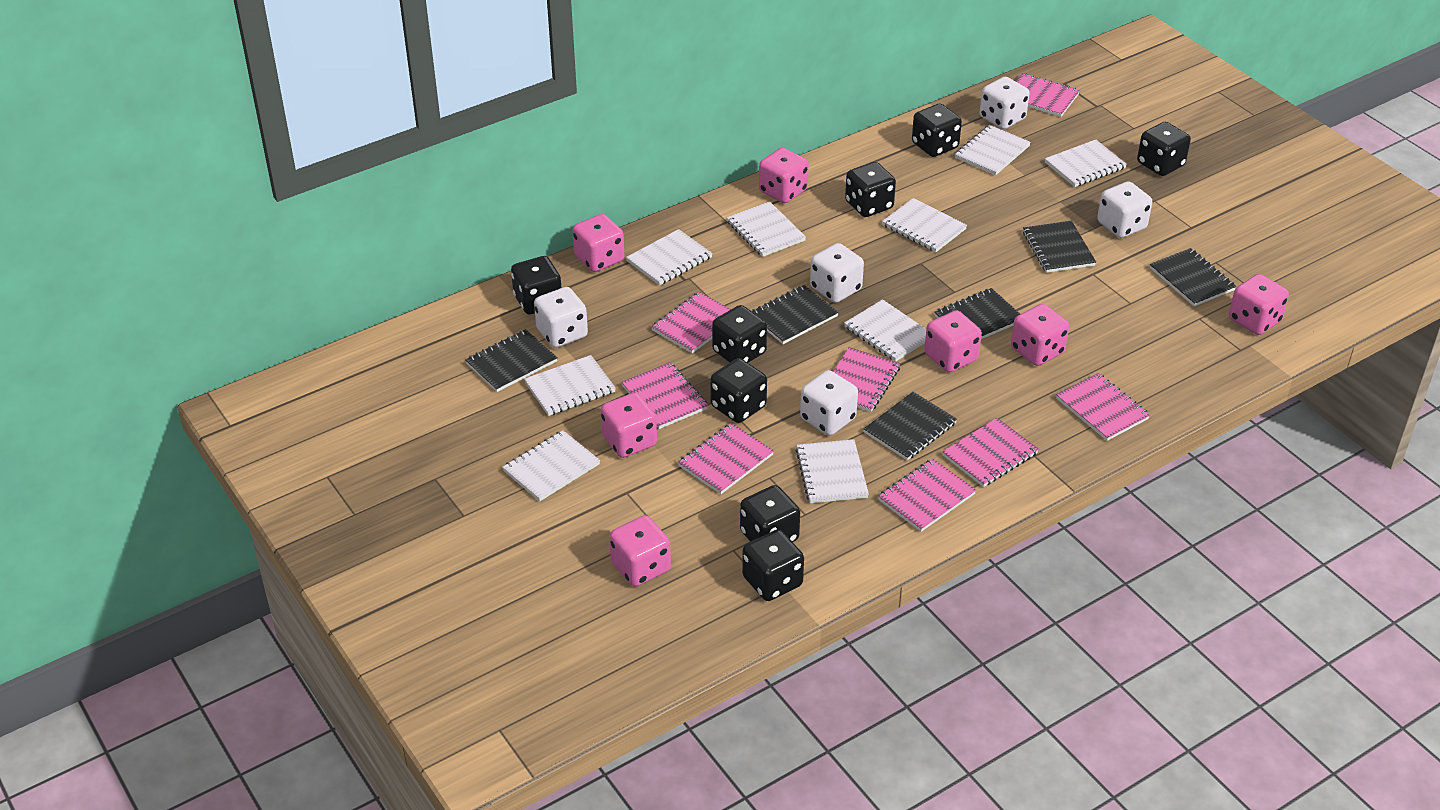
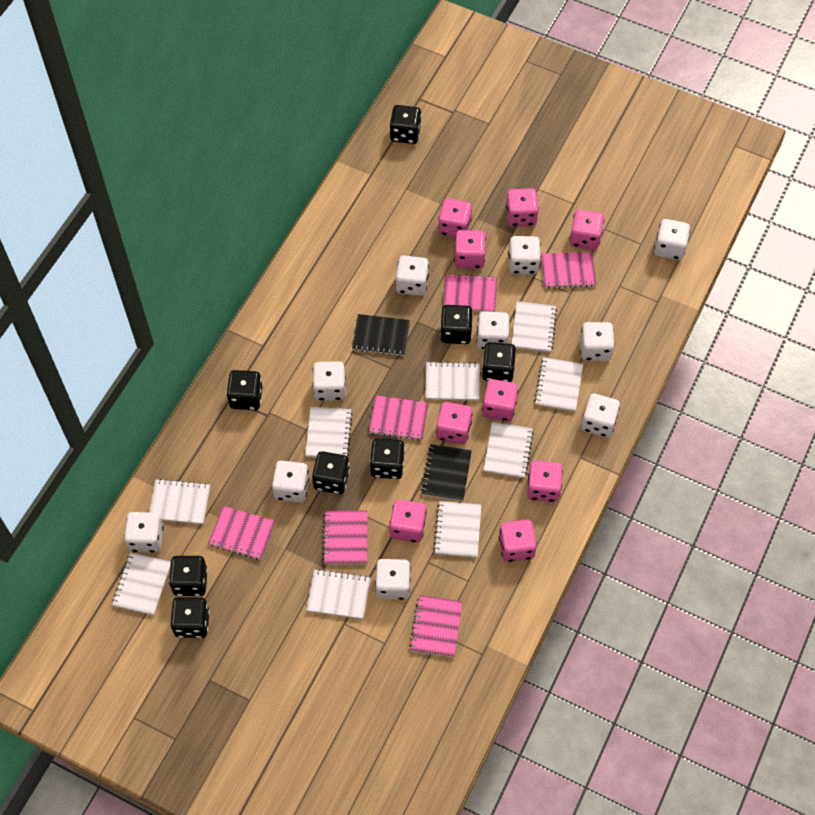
black notebook: 6 -> 2
pink dice: 7 -> 9
pink notebook: 8 -> 6
white dice: 5 -> 10

